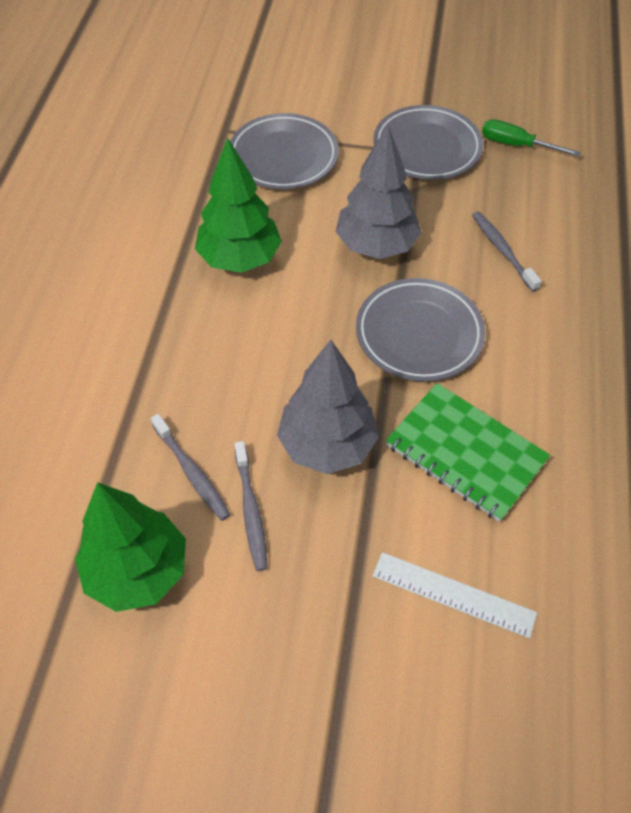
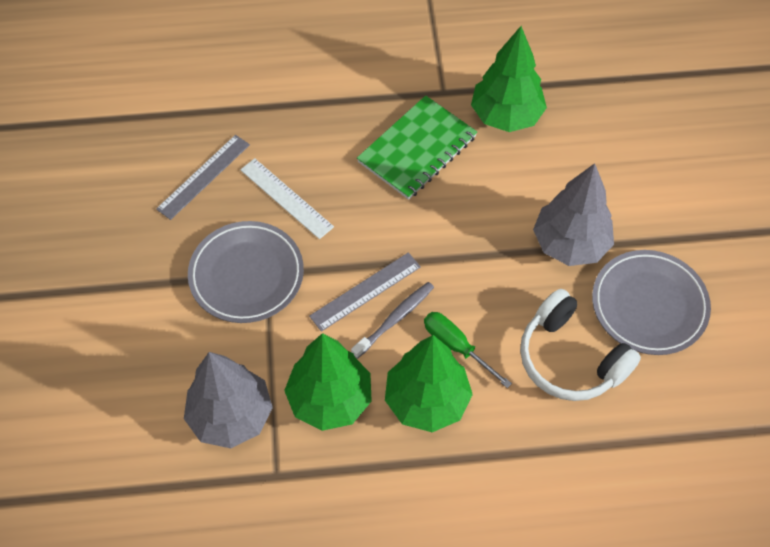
green tree: 2 -> 3
grey plate: 3 -> 2
grey ruler: 0 -> 2
grey toothbrush: 3 -> 1
white headphones: 0 -> 1

